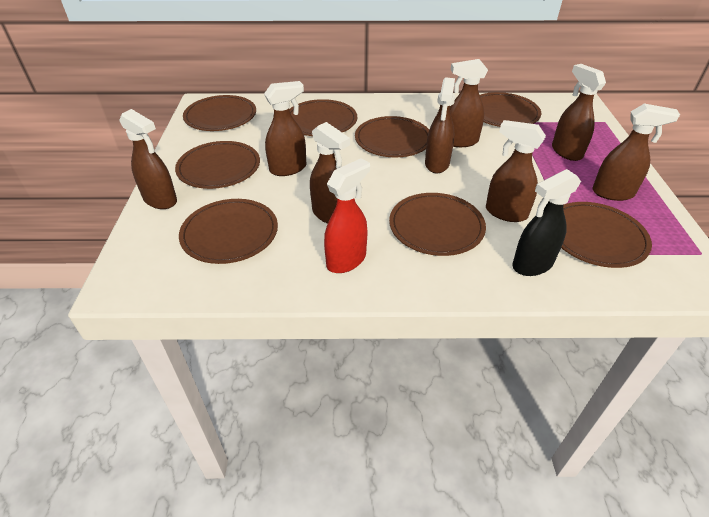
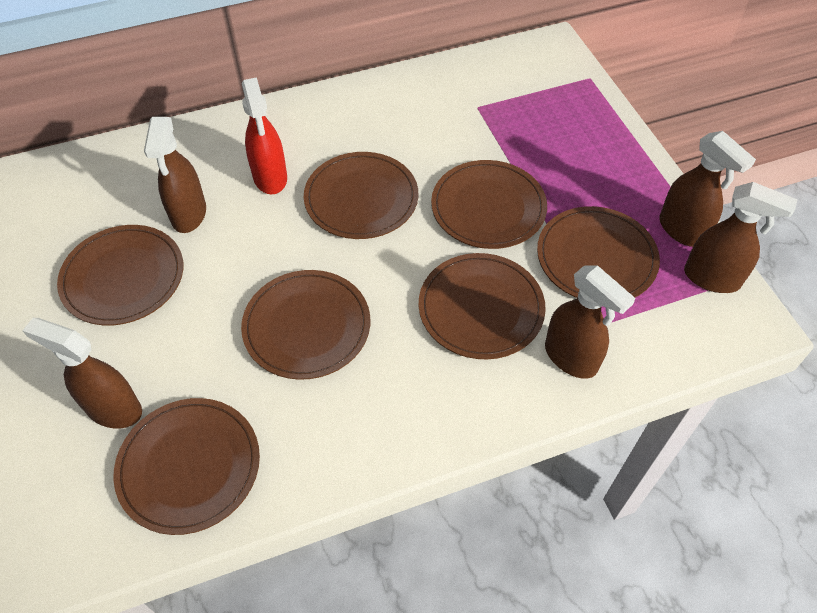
black spray bottle: 1 -> 0
brown plate: 8 -> 7
brown spray bottle: 8 -> 5

